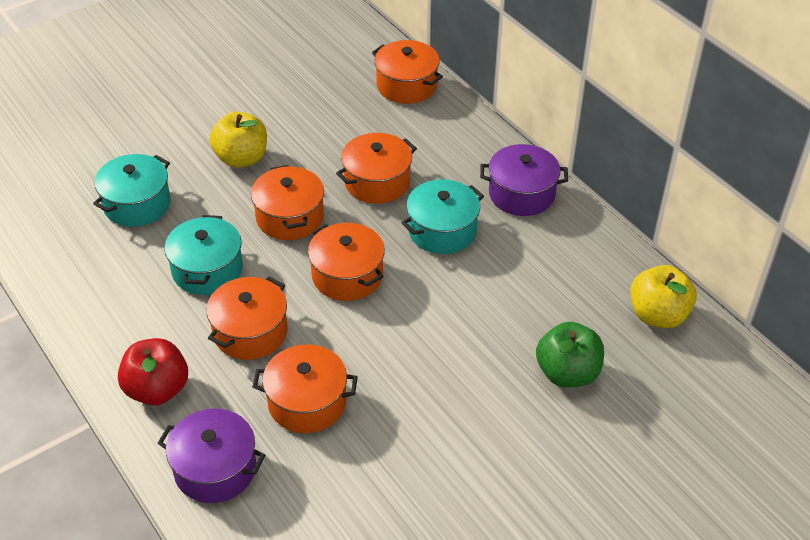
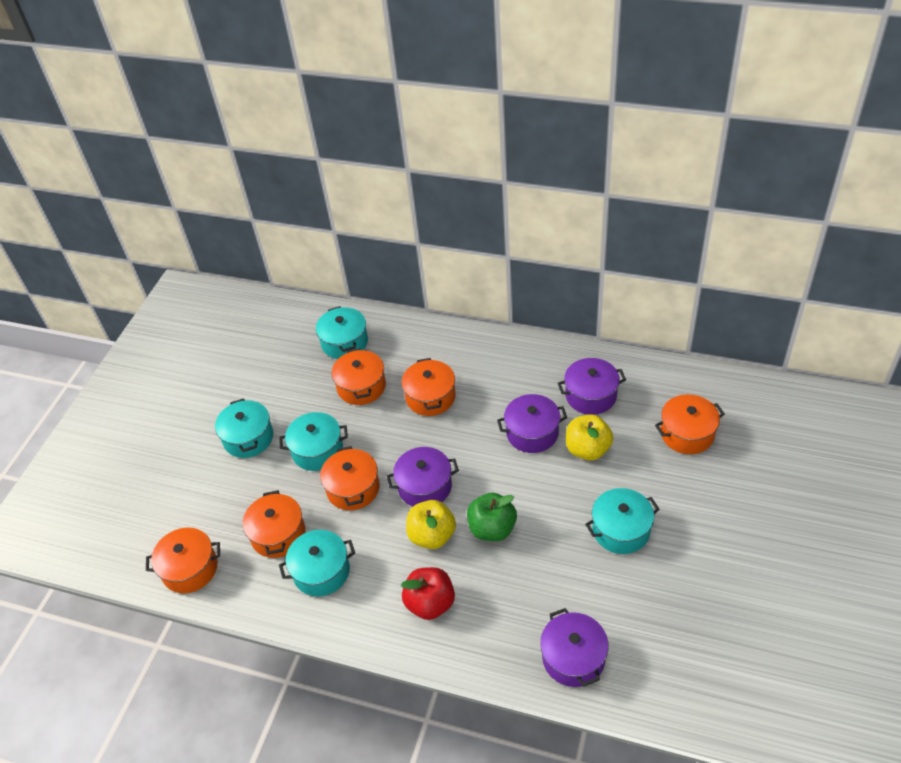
purple pot: 2 -> 4
turquoise pot: 3 -> 5

